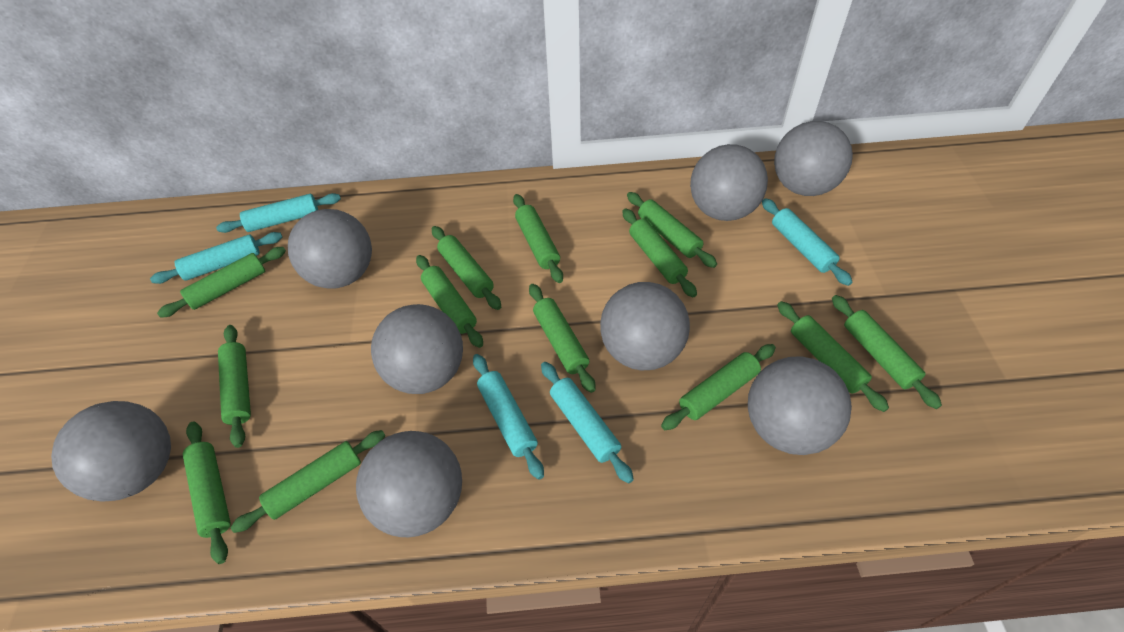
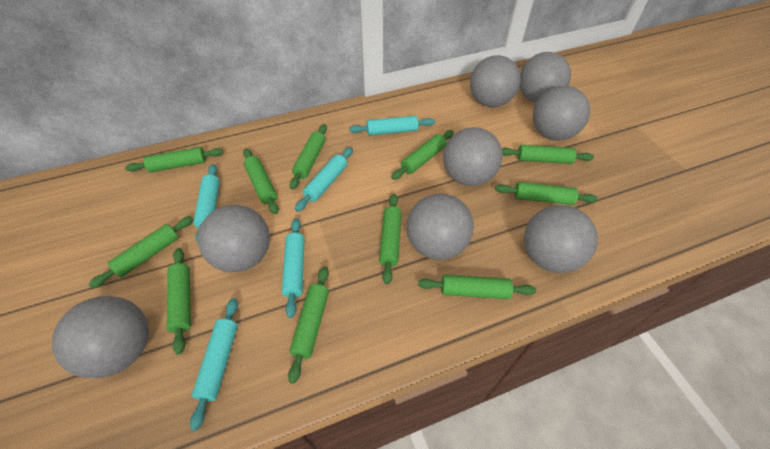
green rolling pin: 13 -> 11

